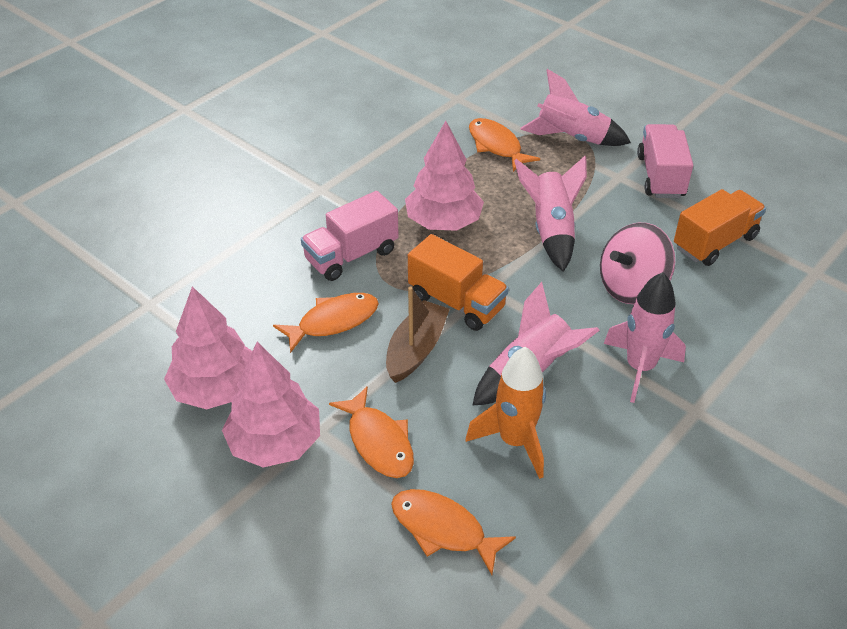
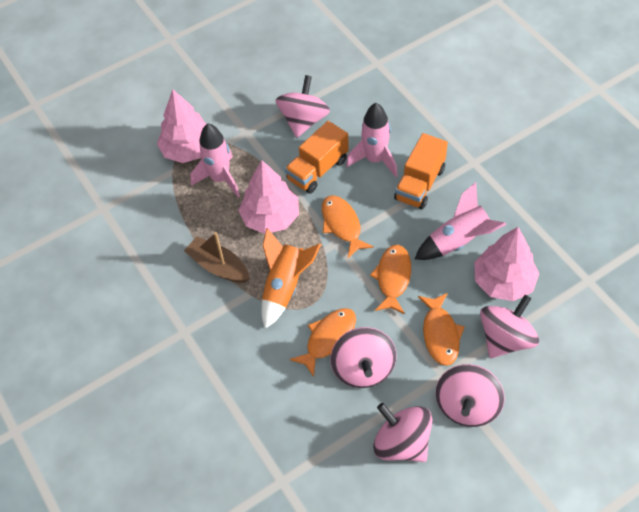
pink rocket: 4 -> 3
pink spinning top: 1 -> 5
pink truck: 2 -> 0

